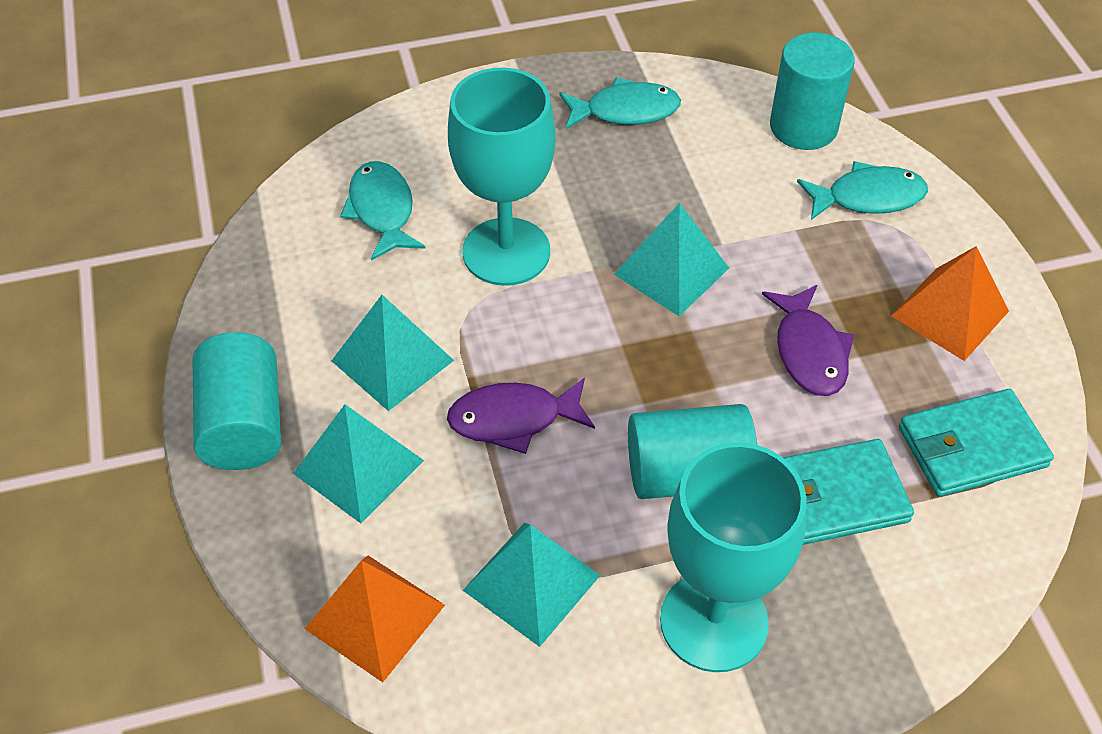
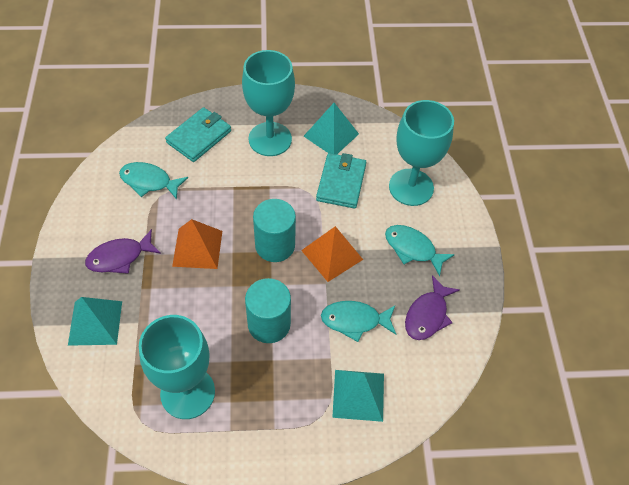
turquoise cylinder: 3 -> 2
turquoise goblet: 2 -> 3
turquoise pyramid: 4 -> 3

